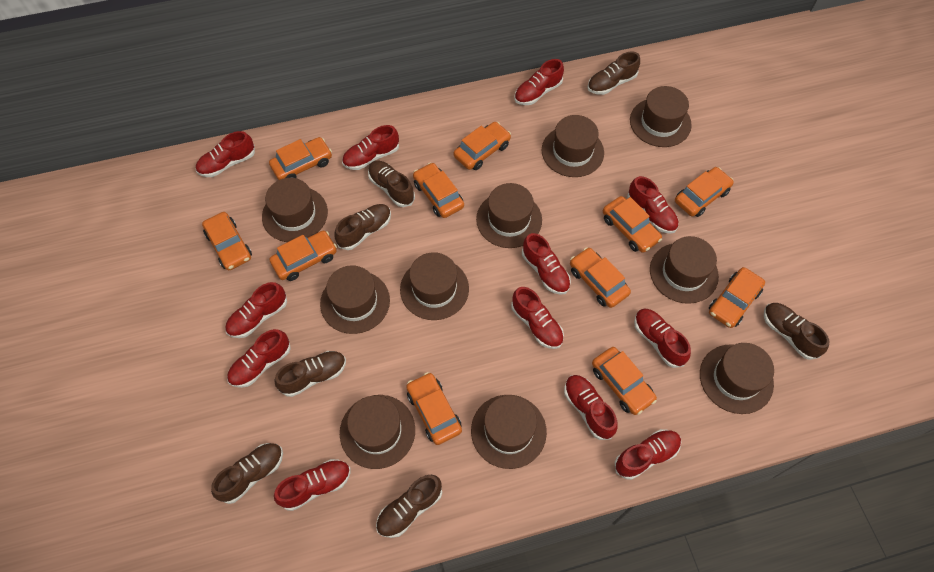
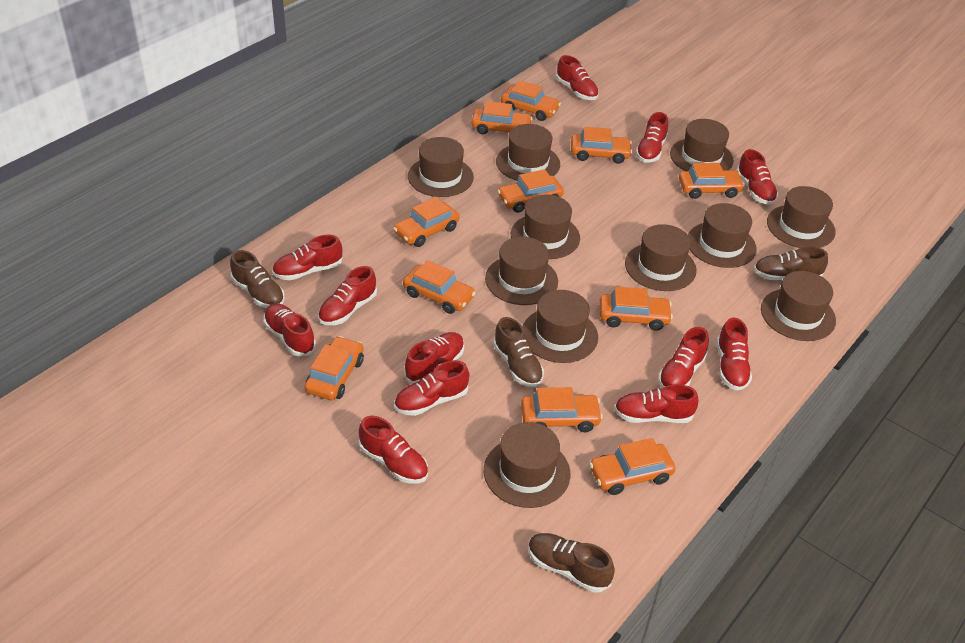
brown hat: 10 -> 11
brown shoe: 7 -> 4

